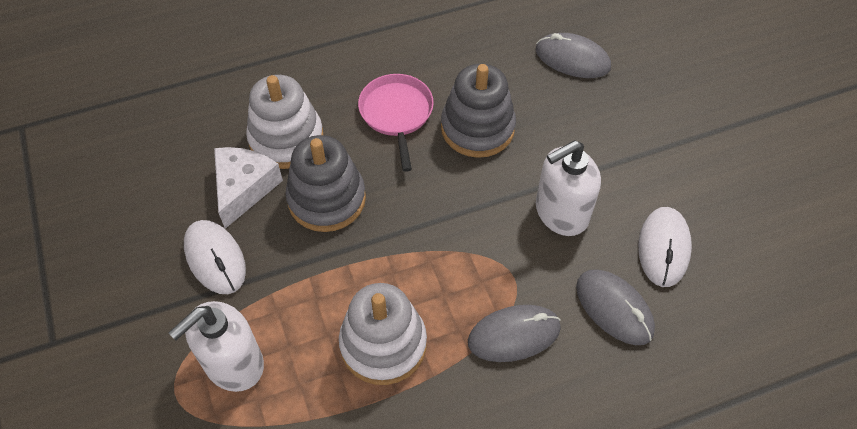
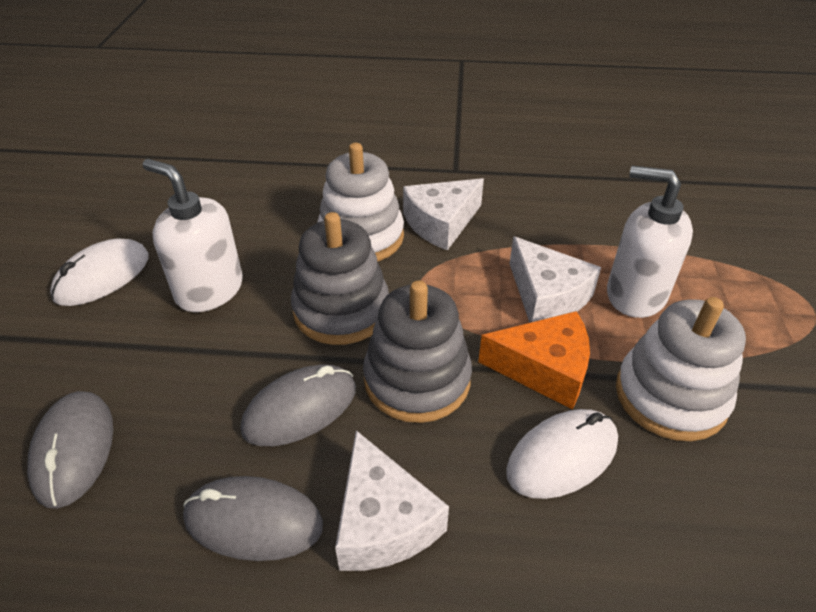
orange cheese: 0 -> 1
pink pan: 1 -> 0
white cheese: 1 -> 3

